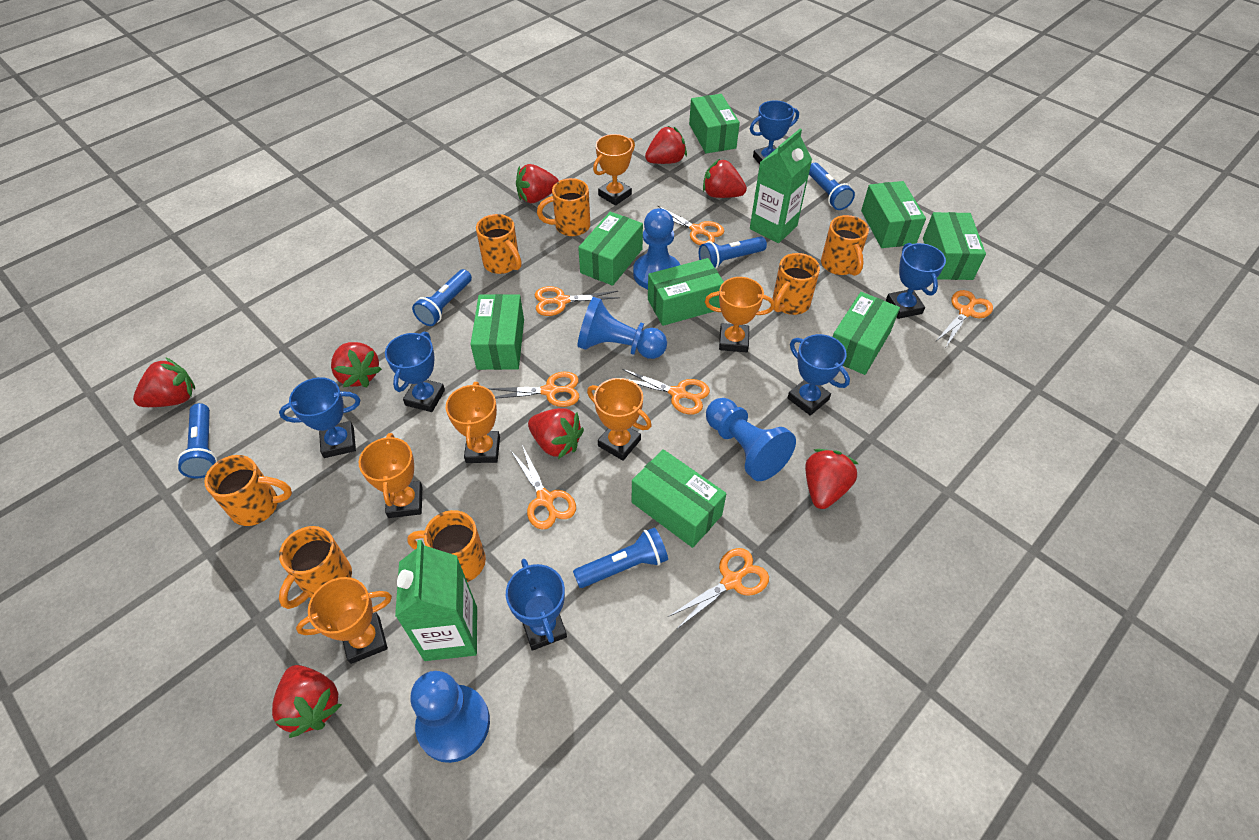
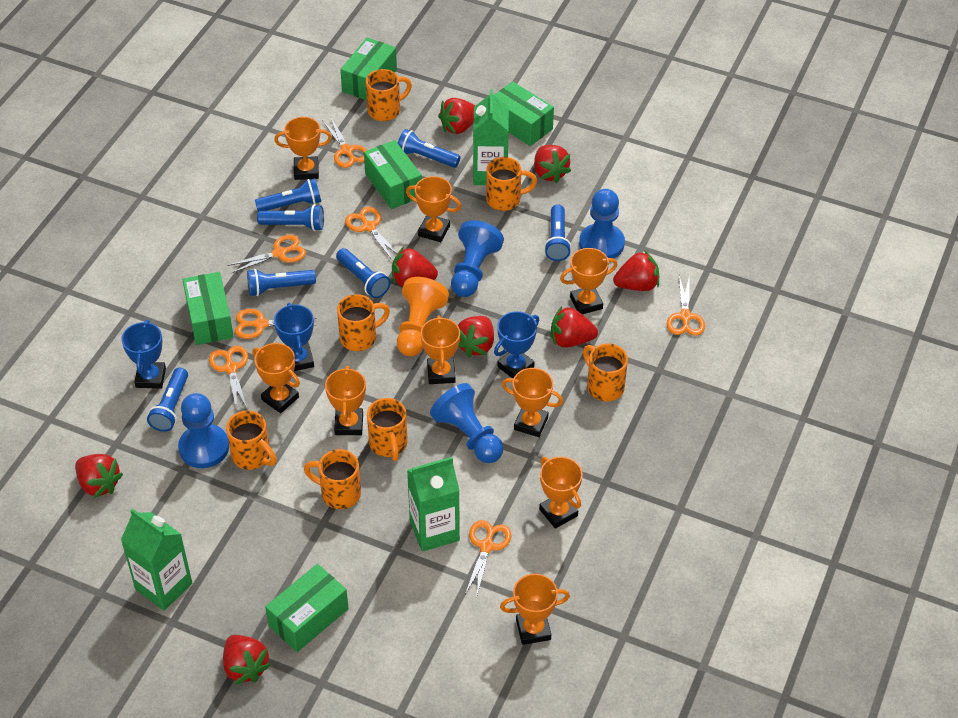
blue flashlight: 5 -> 7
blue trophy: 6 -> 3
green box: 8 -> 5
green carton: 2 -> 3
orange pawn: 0 -> 1
orange trophy: 6 -> 9

